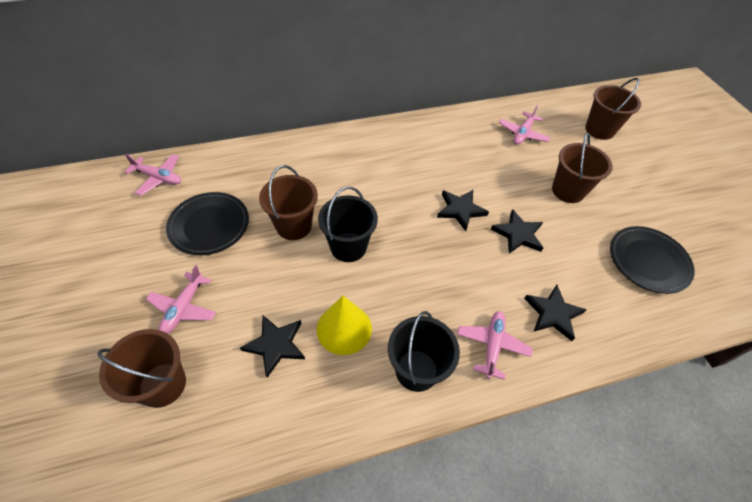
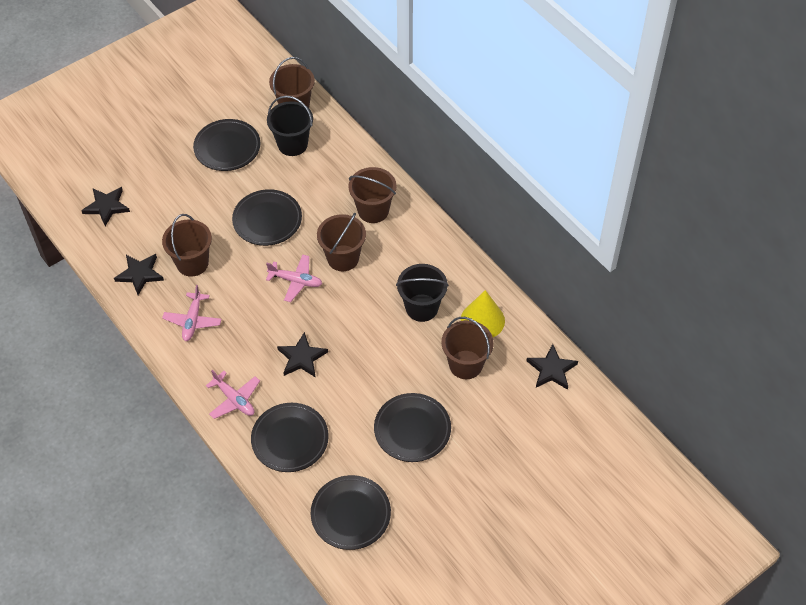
black plate: 2 -> 5
brown bucket: 4 -> 5
pink plane: 4 -> 3

